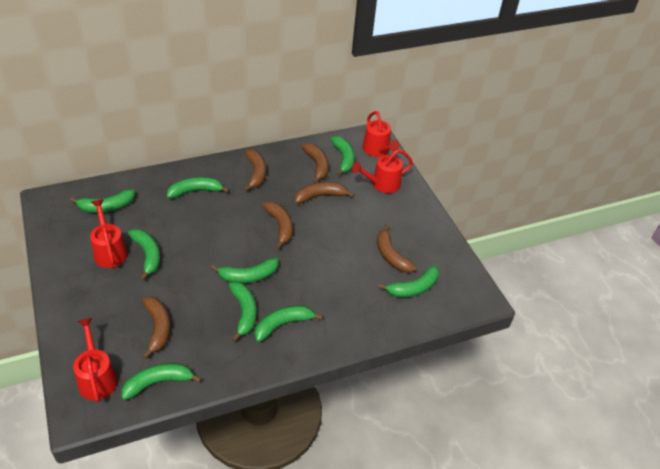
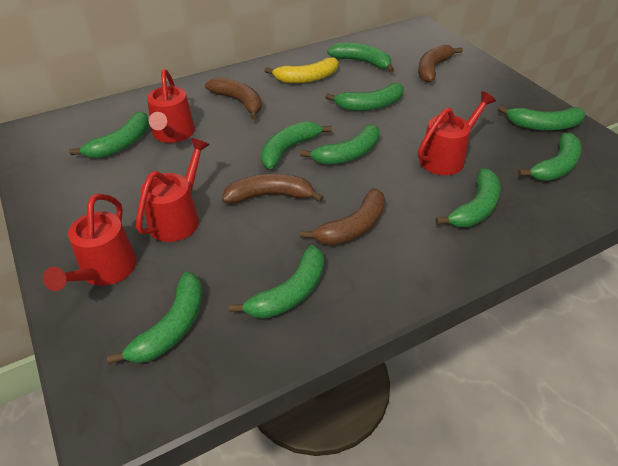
brown banana: 6 -> 4
green banana: 9 -> 10
yellow banana: 0 -> 1

